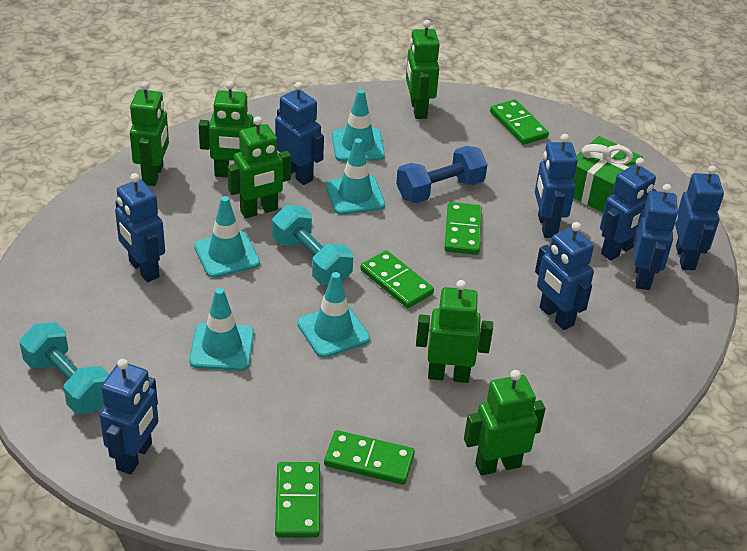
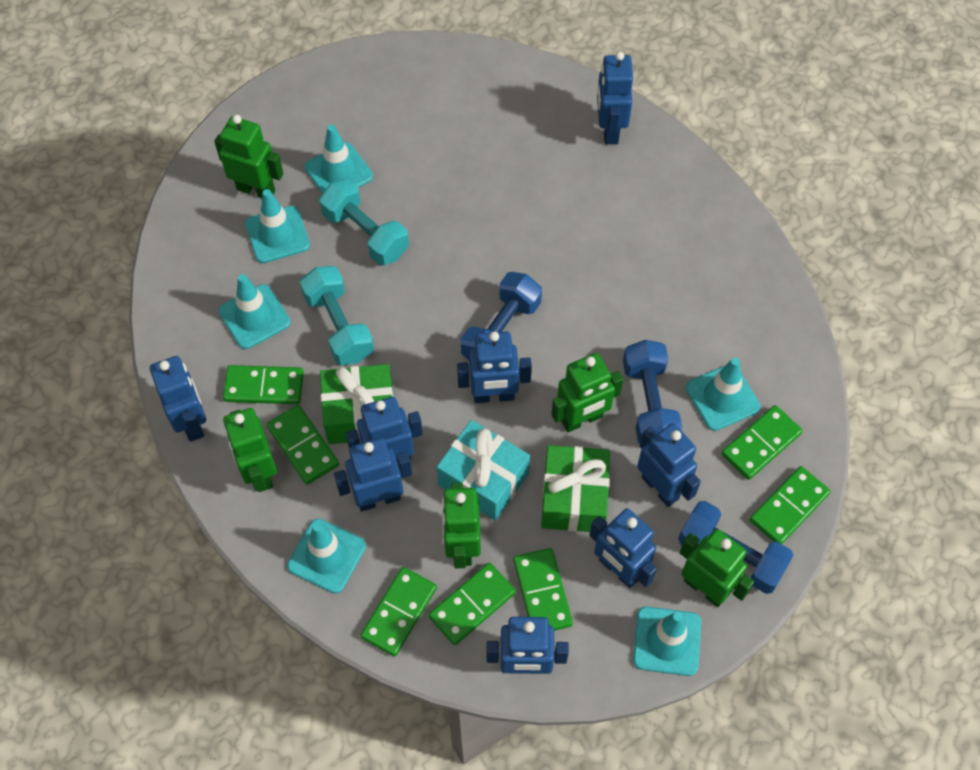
blue dumbbell: 1 -> 3
green domino: 5 -> 7
green gift: 1 -> 2
green robot: 6 -> 5
turquoise gift: 0 -> 1
turquoise traffic cone: 5 -> 6

